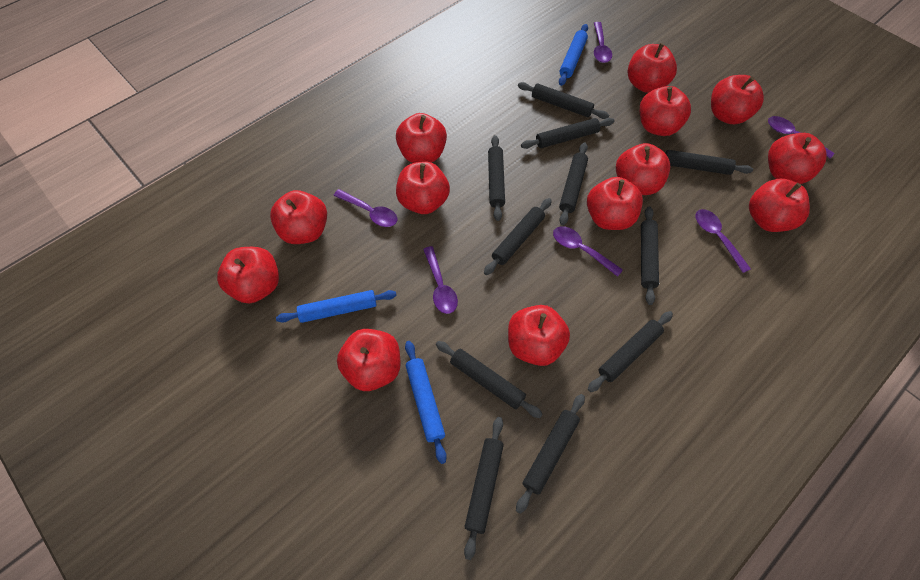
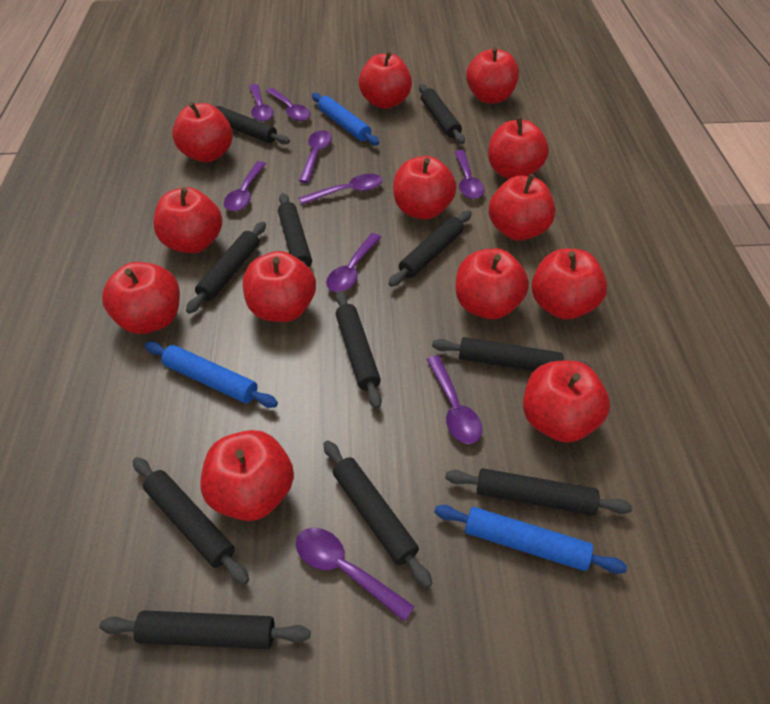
purple spoon: 6 -> 9

